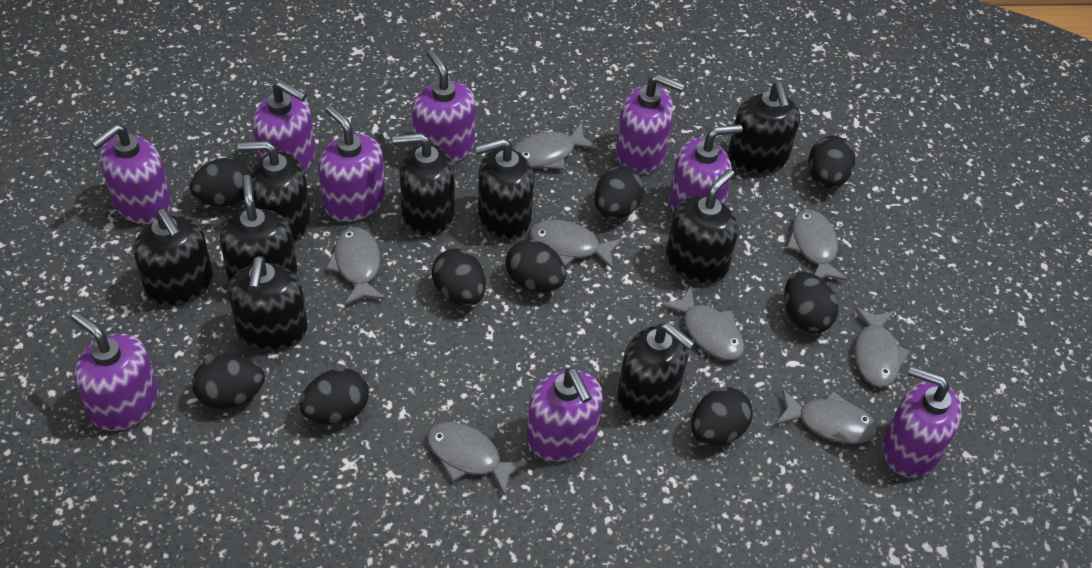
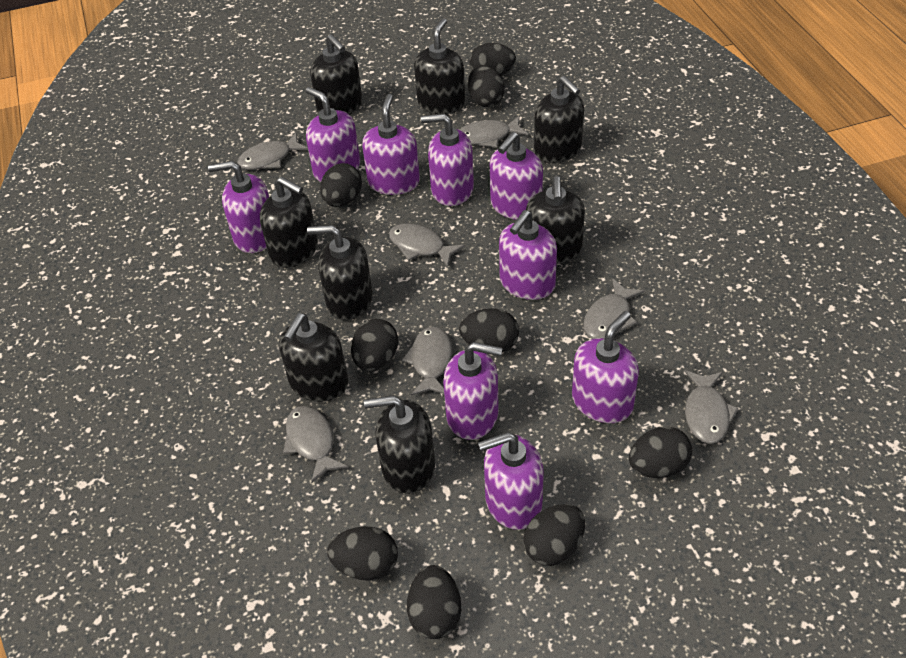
black soap dispenser: 9 -> 8
grey fish: 8 -> 7

